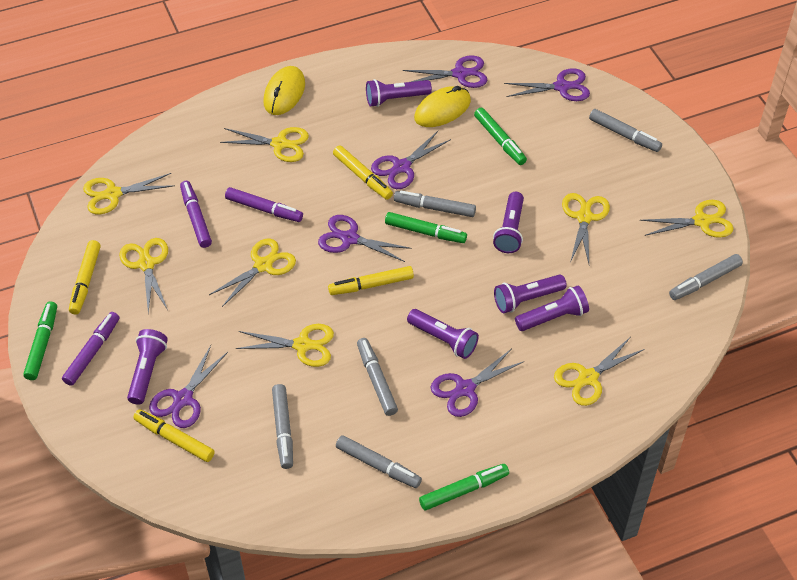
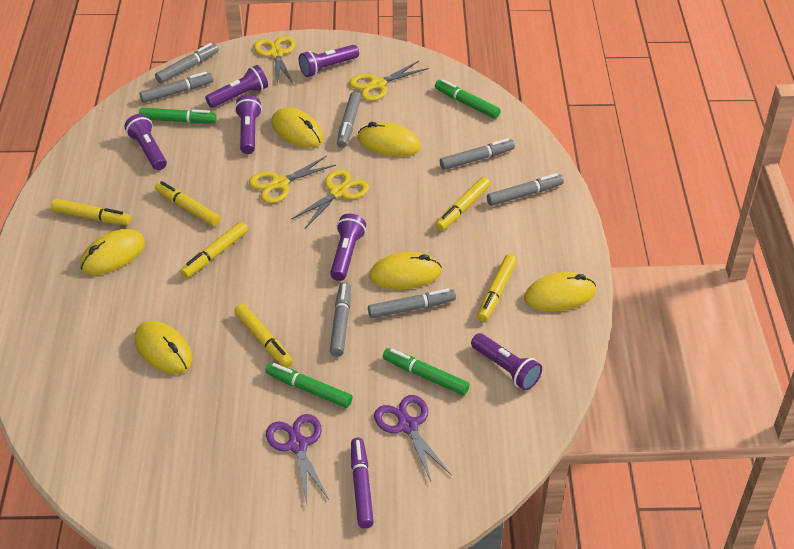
grey marker: 6 -> 7
purple marker: 3 -> 1
purple scissors: 6 -> 2
yellow marker: 4 -> 6
yellow mouse: 2 -> 6
yellow scissors: 8 -> 4

